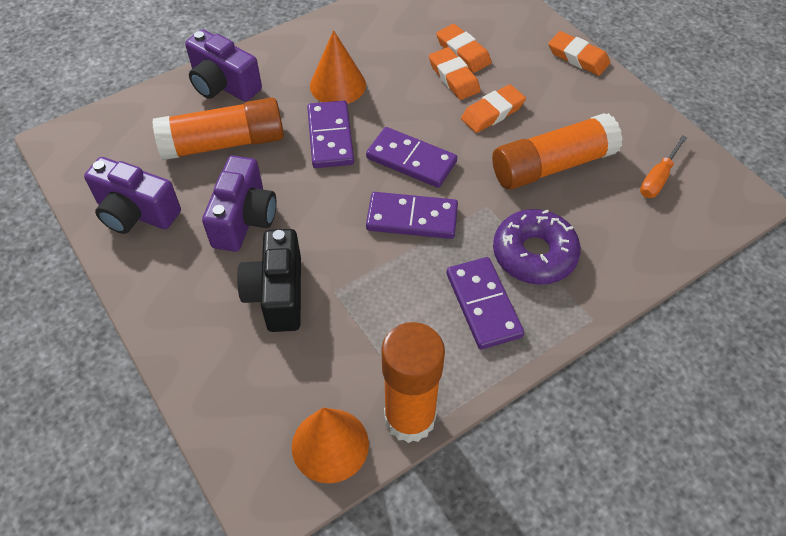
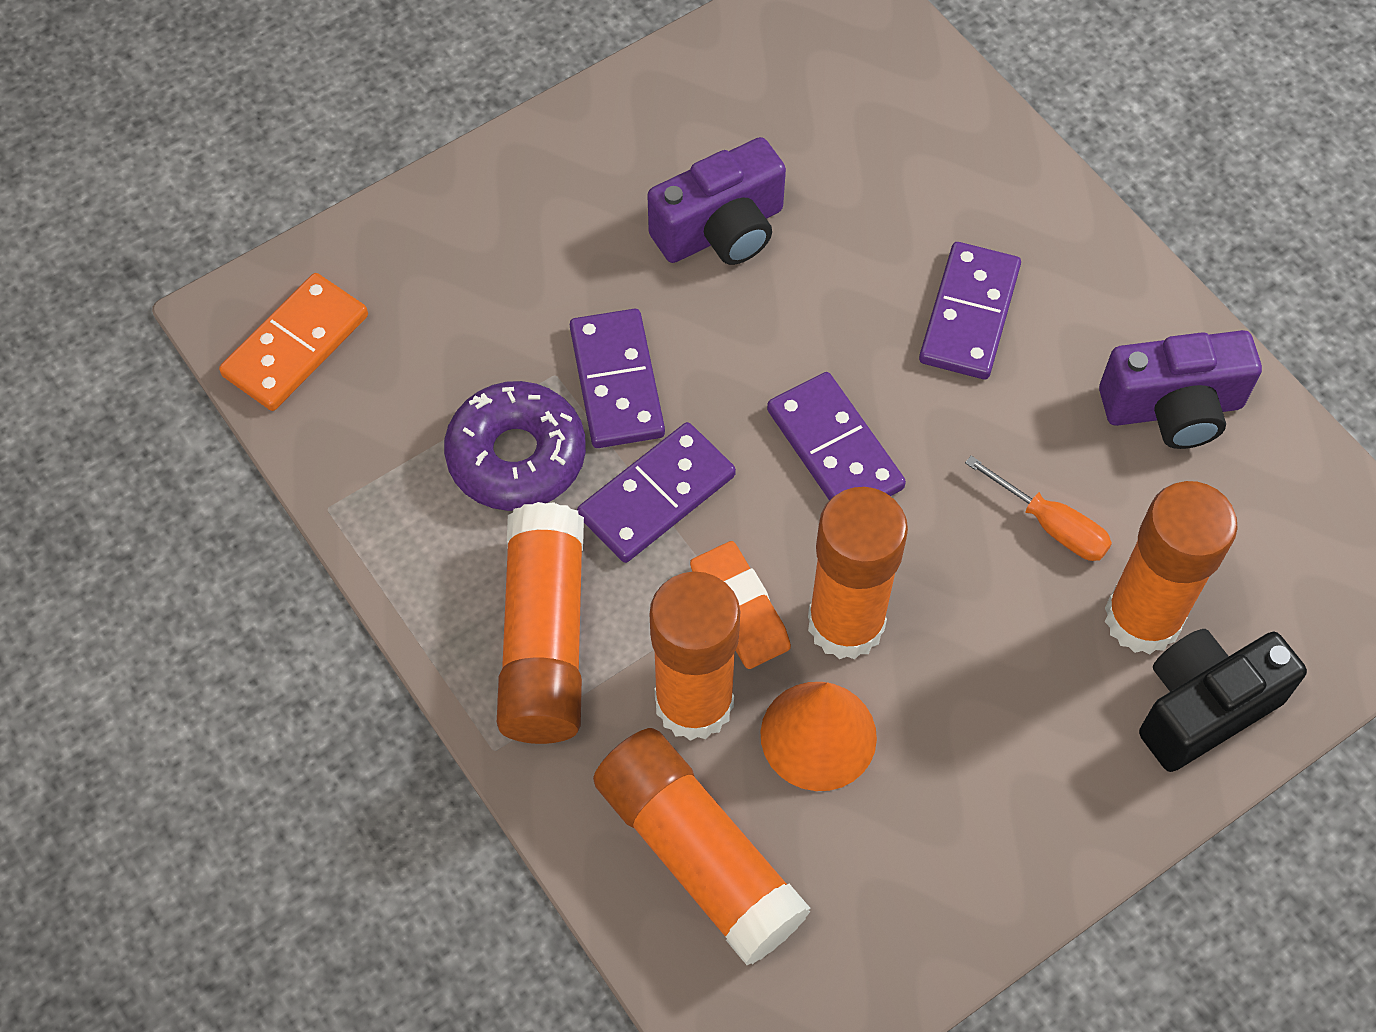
orange cone: 2 -> 1
orange domino: 0 -> 1
orange eraser: 4 -> 1
orange glue stick: 3 -> 5
purple camera: 3 -> 2

